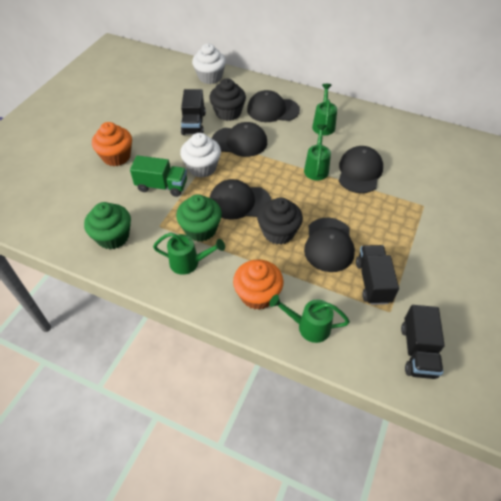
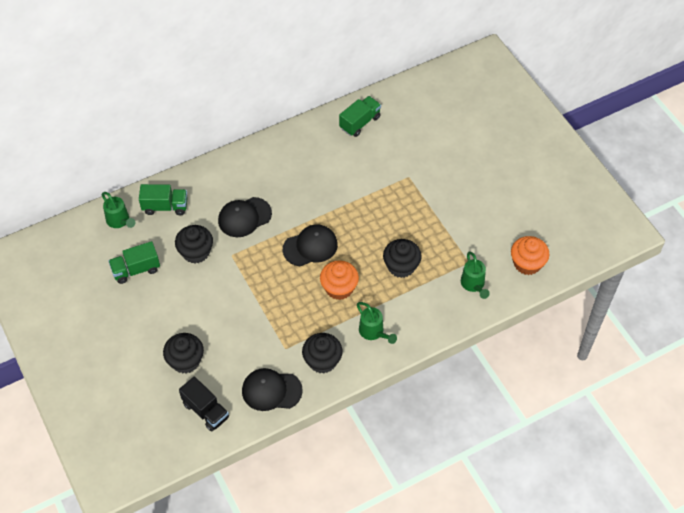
black cap: 5 -> 3
black cupcake: 2 -> 4
black truck: 3 -> 1
green cupcake: 2 -> 0
green truck: 1 -> 3
green watering can: 4 -> 3
white cupcake: 2 -> 0

